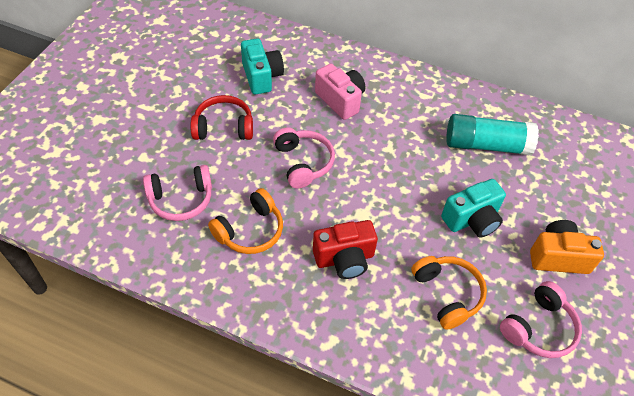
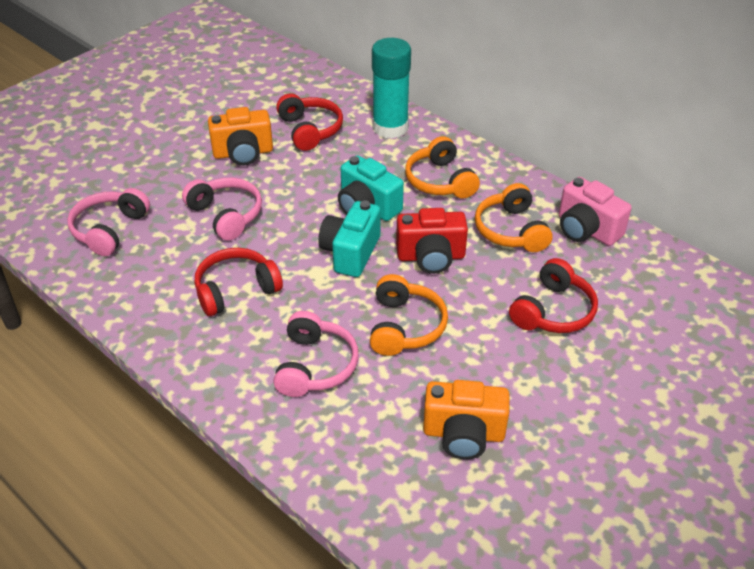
orange camera: 1 -> 2
orange headphones: 2 -> 3
red headphones: 1 -> 3

